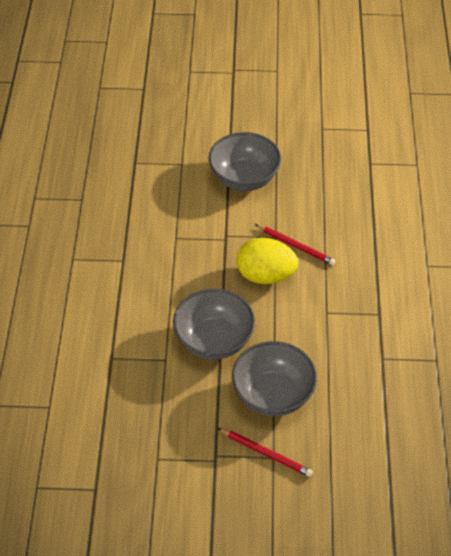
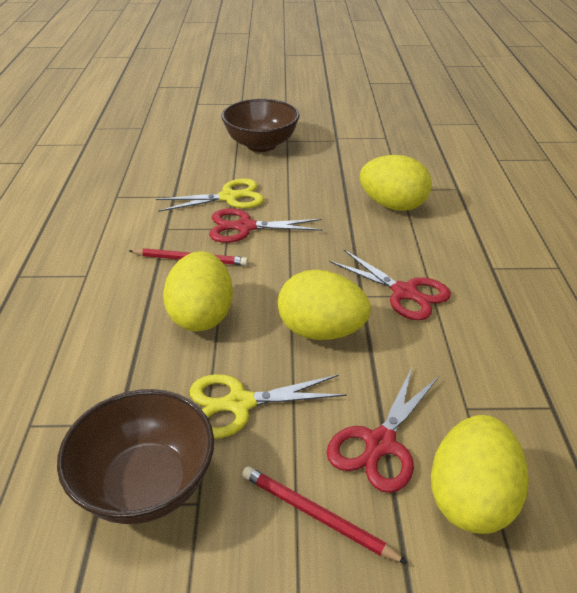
brown bowl: 0 -> 2
grey bowl: 3 -> 0
red scissors: 0 -> 3
yellow egg: 1 -> 4
yellow scissors: 0 -> 2

